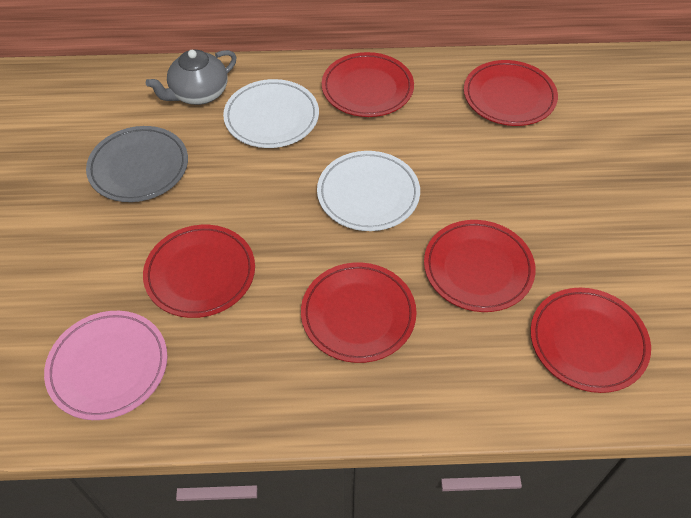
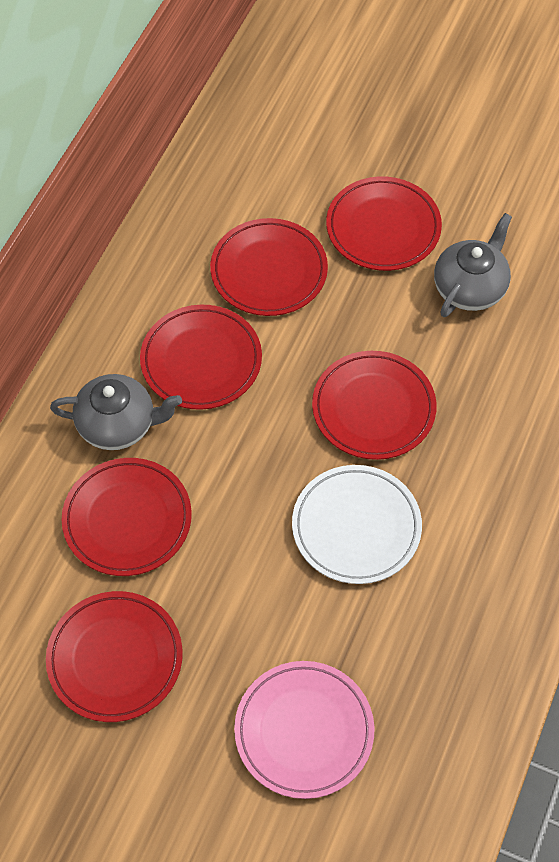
grey plate: 1 -> 0
grey teapot: 1 -> 2
white plate: 2 -> 1

